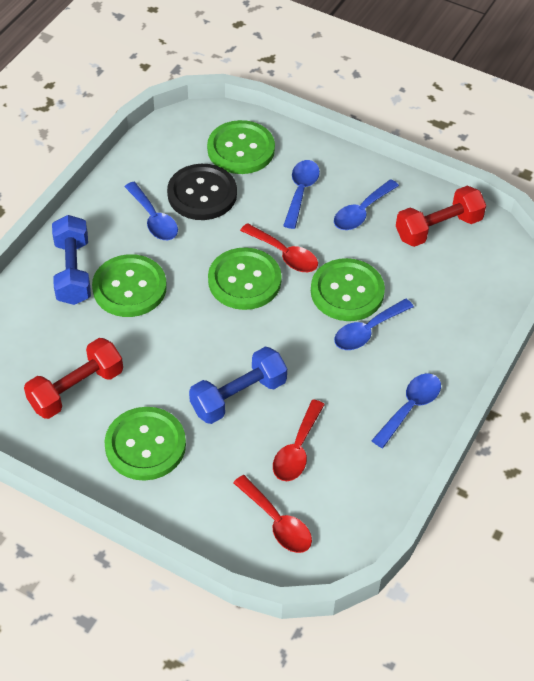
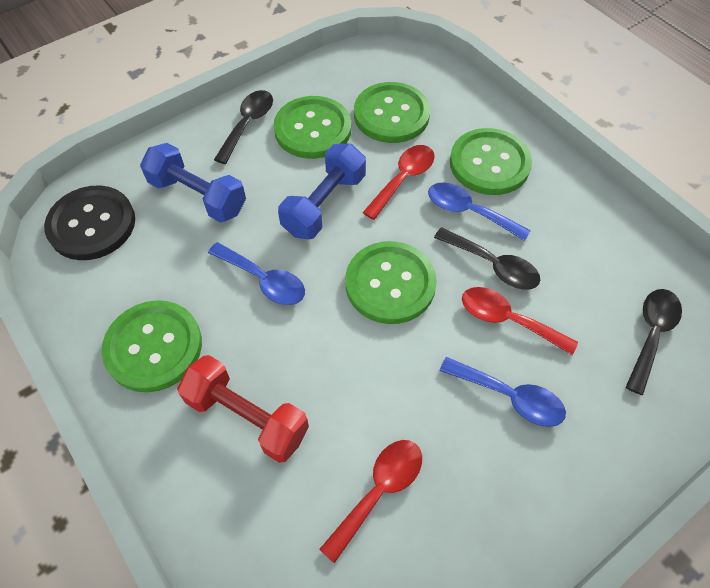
black spoon: 0 -> 3
blue spoon: 5 -> 3
red dumbbell: 2 -> 1

